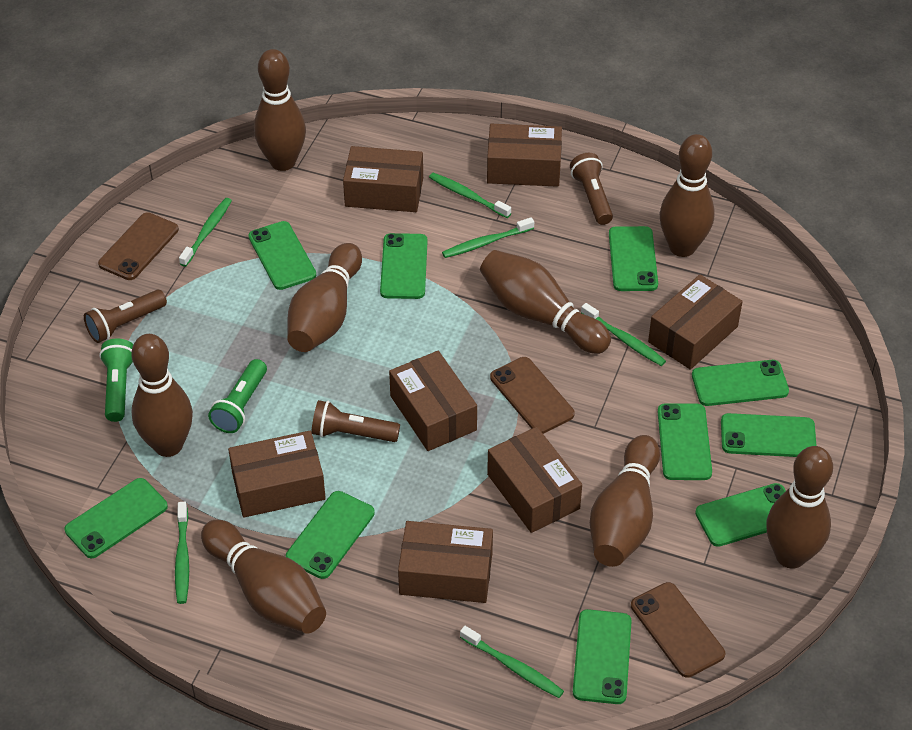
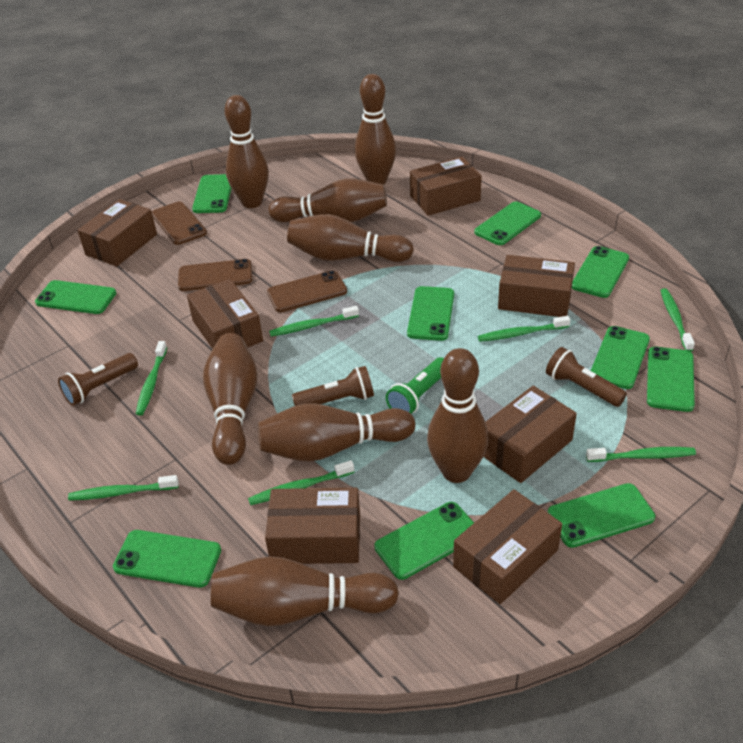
green flashlight: 2 -> 1
green toothbrush: 6 -> 7

